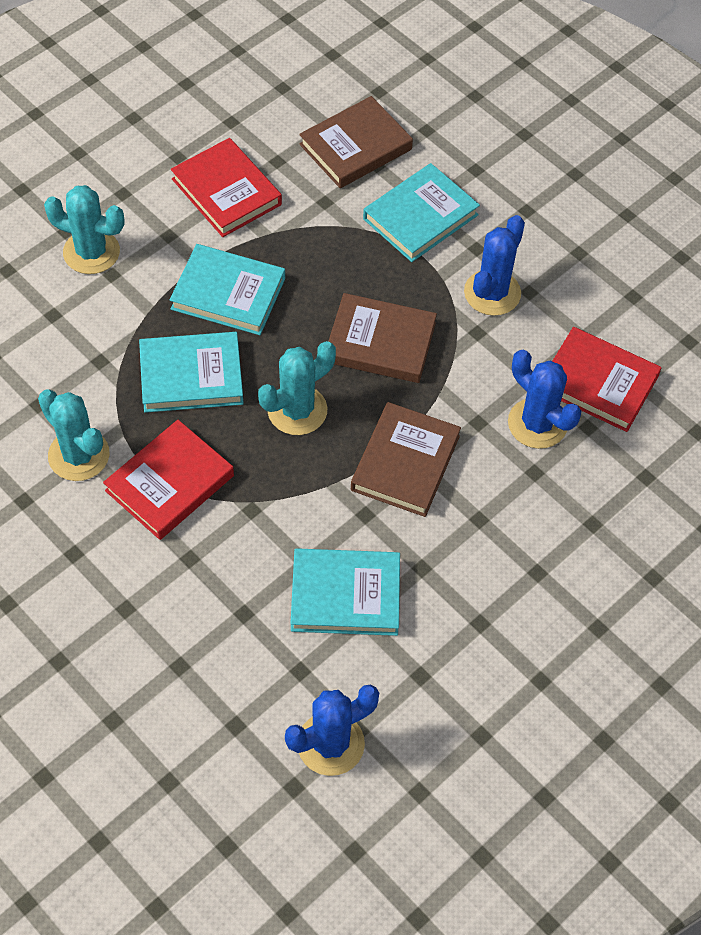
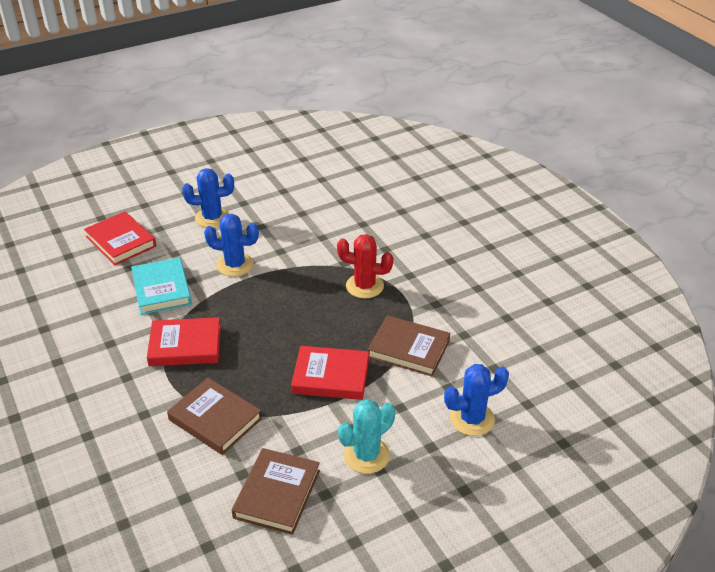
red cactus: 0 -> 1
turquoise book: 4 -> 1
turquoise cactus: 3 -> 1

